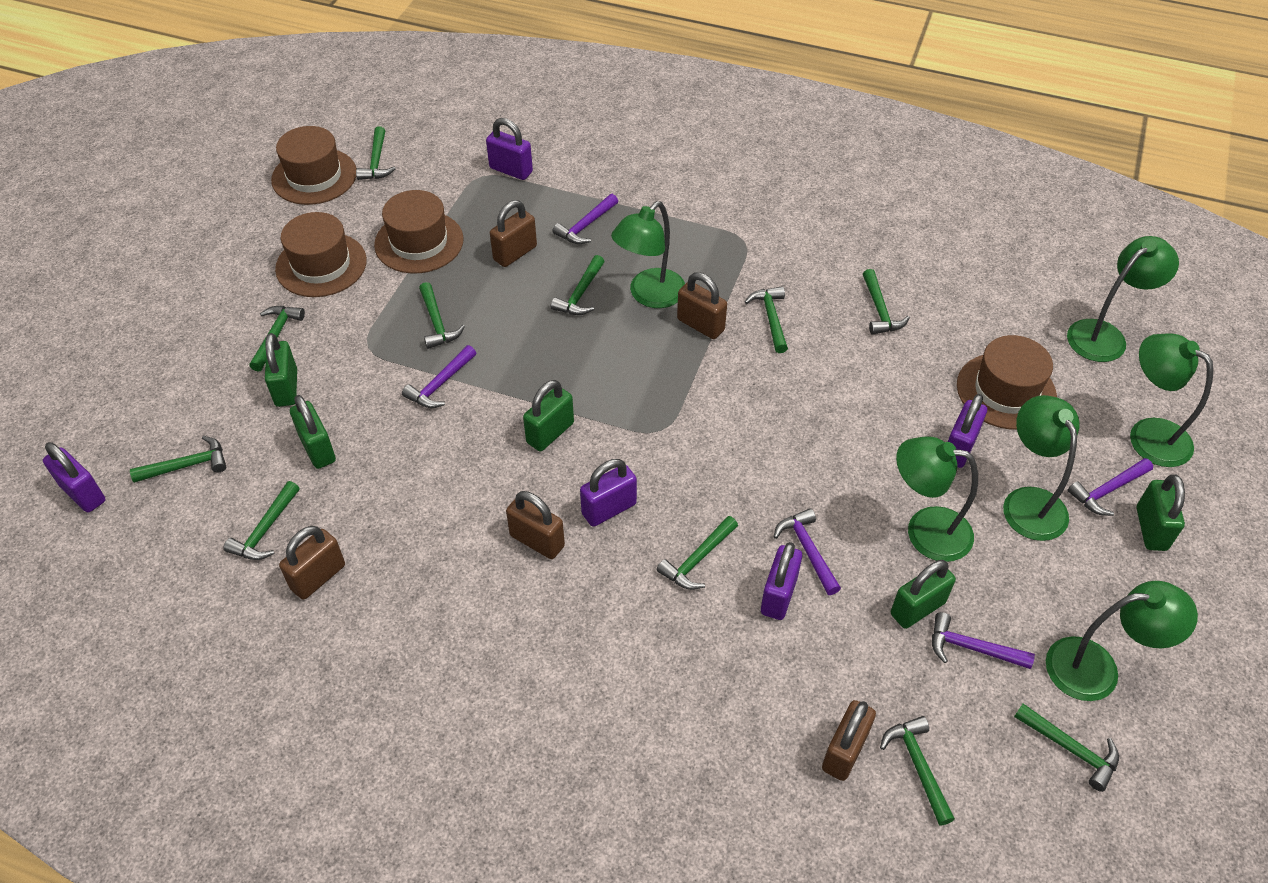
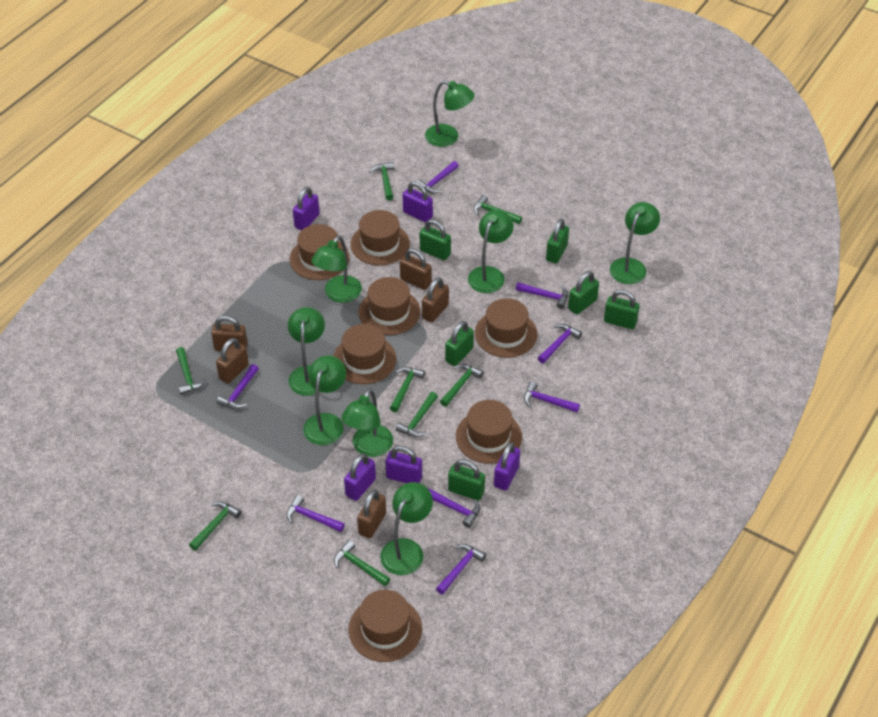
brown hat: 4 -> 7
green hammer: 11 -> 8
green lamp: 6 -> 8
green padlock: 5 -> 6
purple hammer: 5 -> 8

